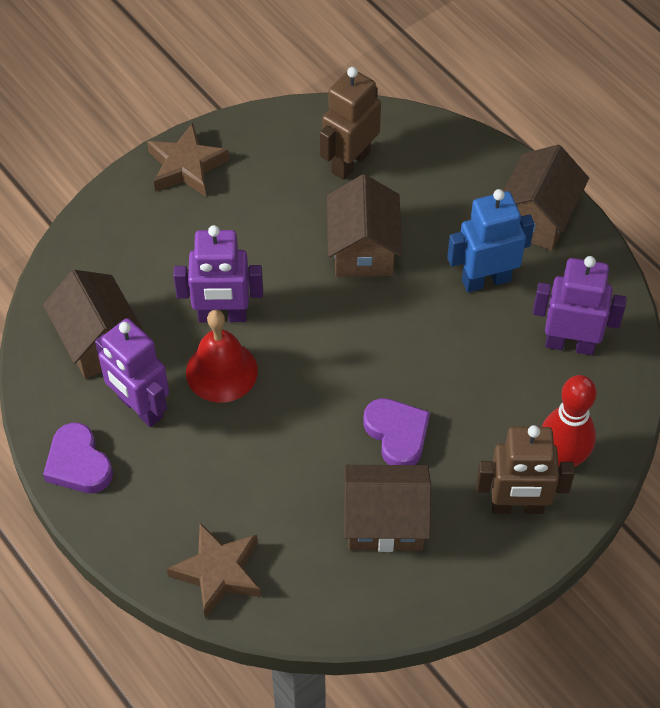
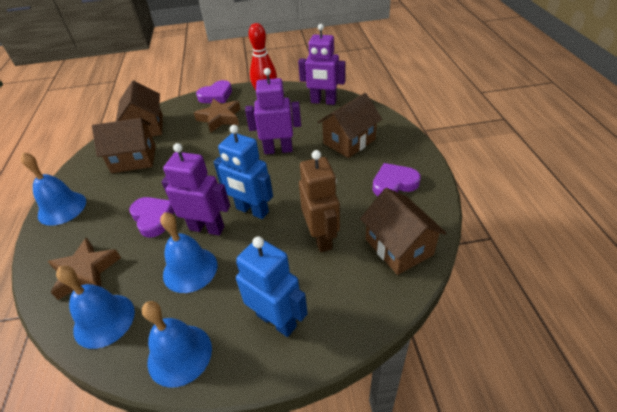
blue bell: 0 -> 4
blue robot: 1 -> 2
brown robot: 2 -> 1
purple heart: 2 -> 3
red bell: 1 -> 0

